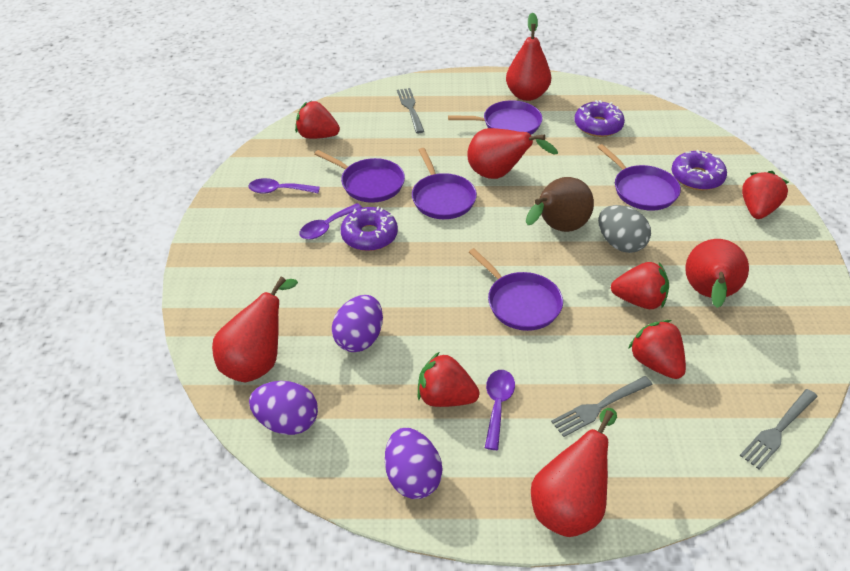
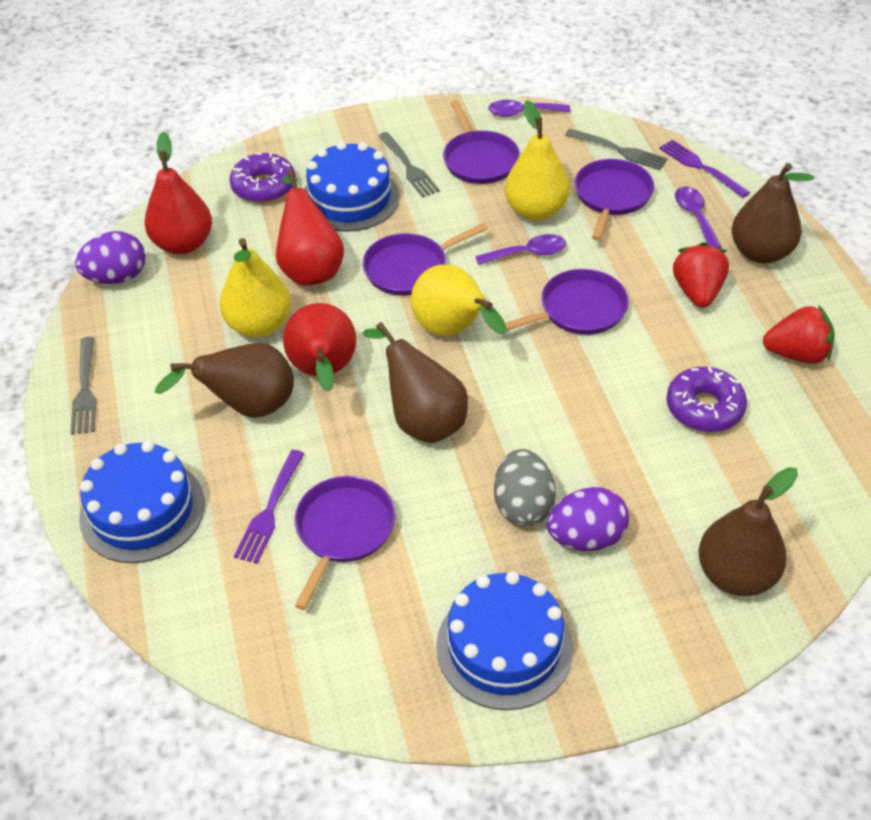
blue cake: 0 -> 3
brown pear: 1 -> 4
purple donut: 3 -> 2
purple egg: 3 -> 2
purple fork: 0 -> 2
red pear: 5 -> 3
red strawberry: 5 -> 2
yellow pear: 0 -> 3

